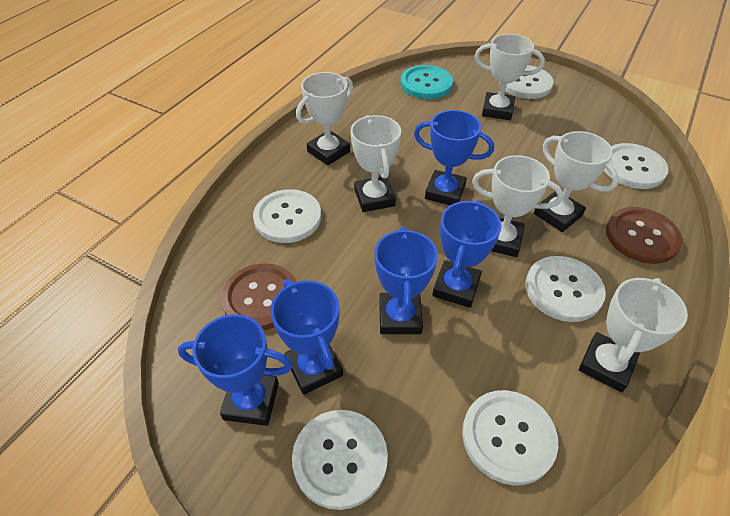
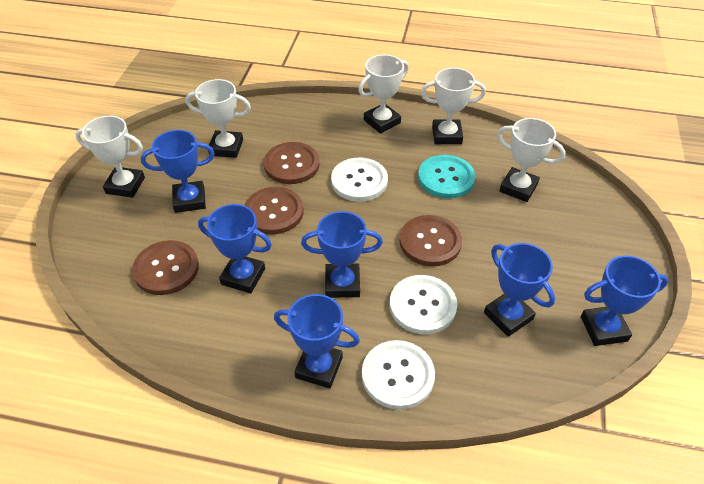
blue trophy: 5 -> 6
brown button: 2 -> 4
white button: 6 -> 3
white trophy: 6 -> 5

